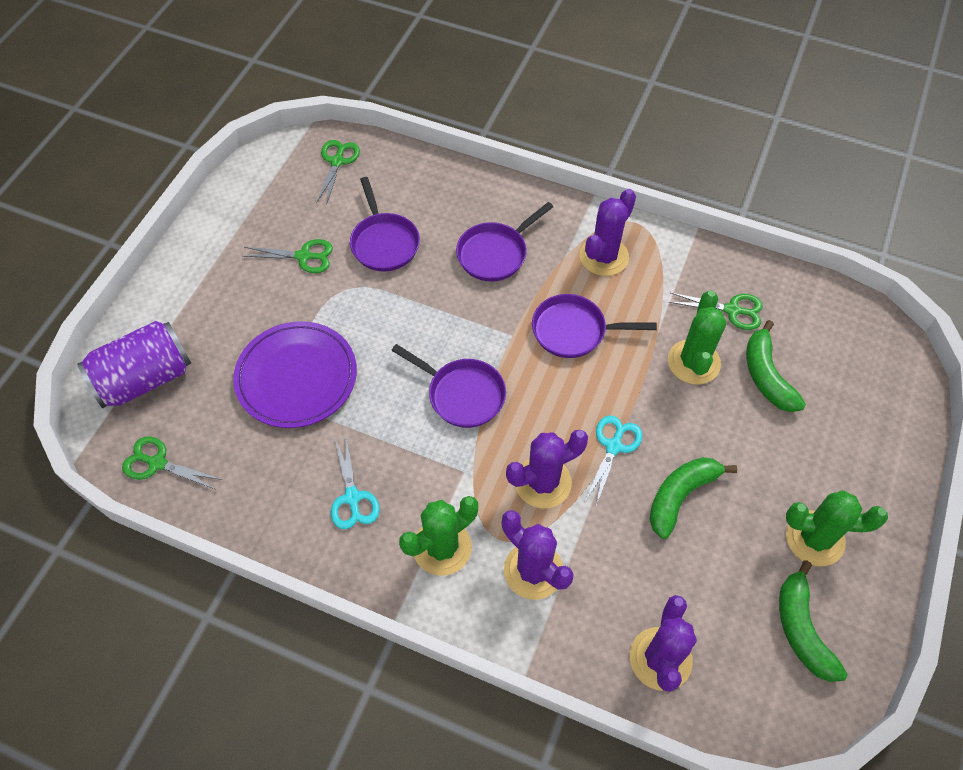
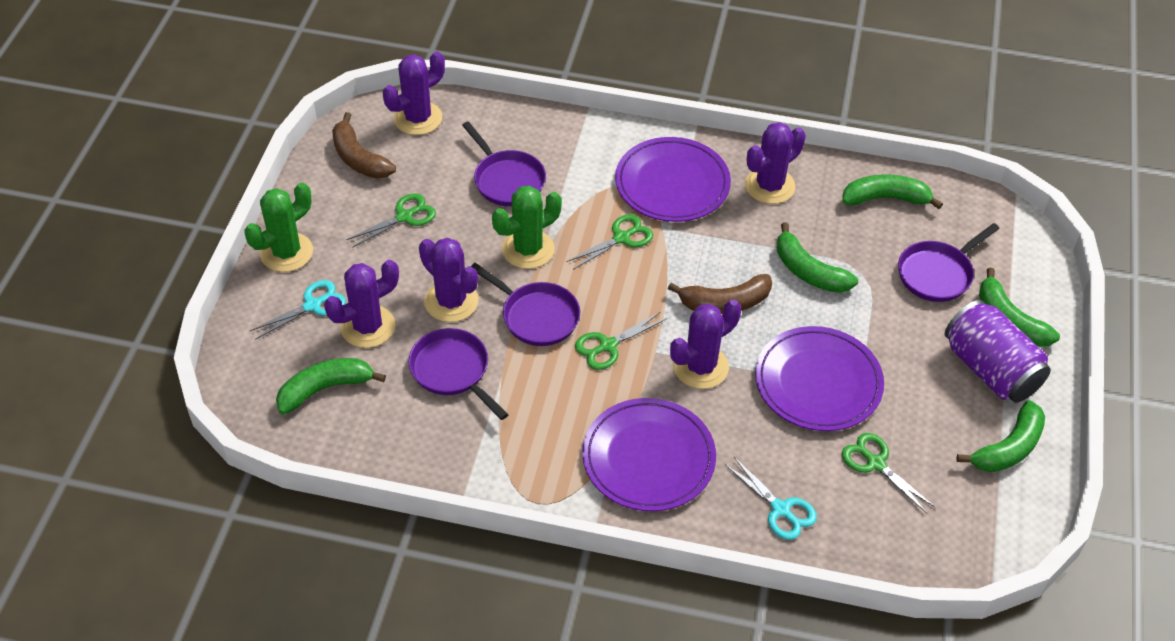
brown banana: 0 -> 2
green banana: 3 -> 5
green cactus: 3 -> 2
purple cactus: 4 -> 5
purple plate: 1 -> 3

